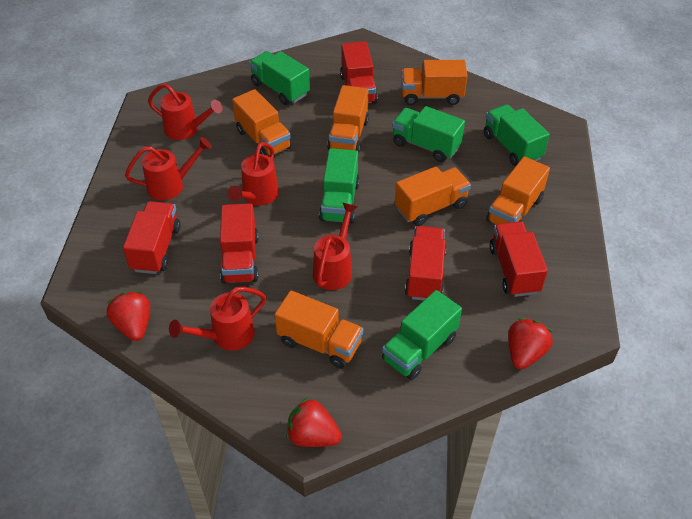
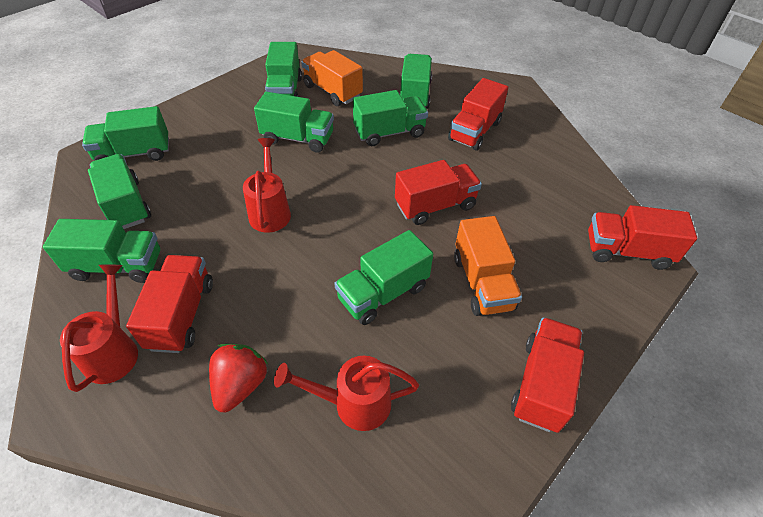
green truck: 5 -> 8
orange truck: 6 -> 2
red strawberry: 3 -> 1
red watering can: 5 -> 3

